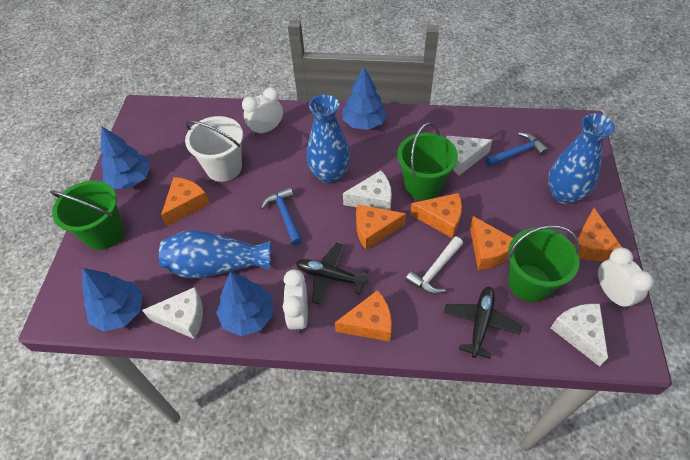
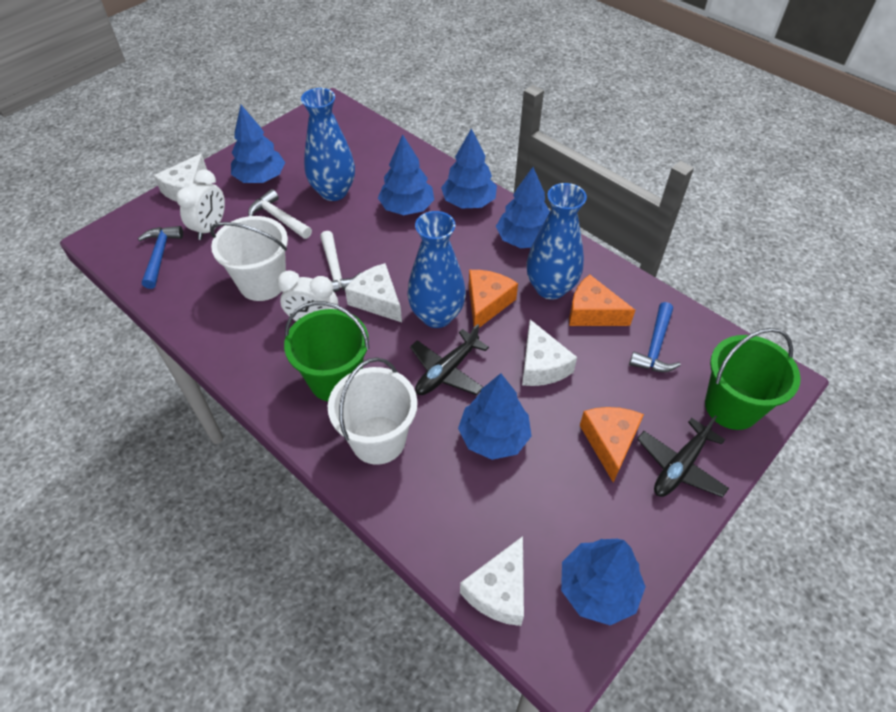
blue tree: 4 -> 6
green bucket: 3 -> 2
orange cheese: 6 -> 3
white bucket: 1 -> 2
white clock: 3 -> 2
white hammer: 1 -> 2

